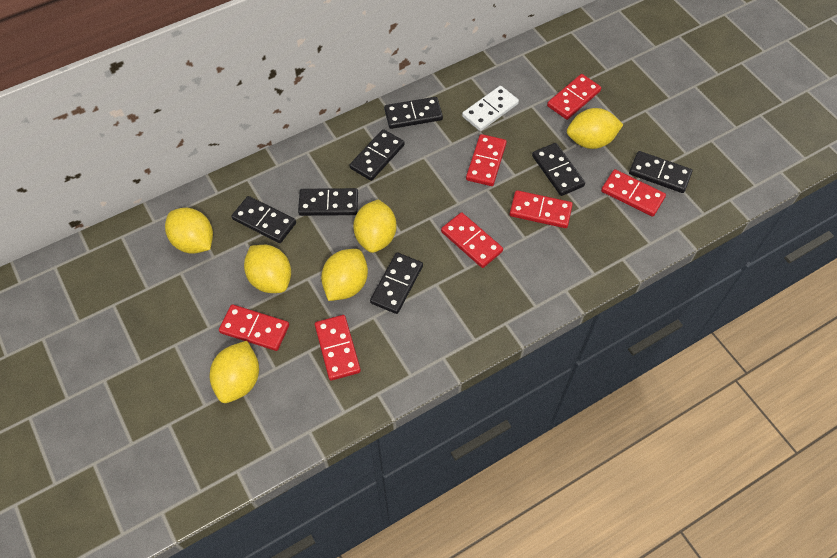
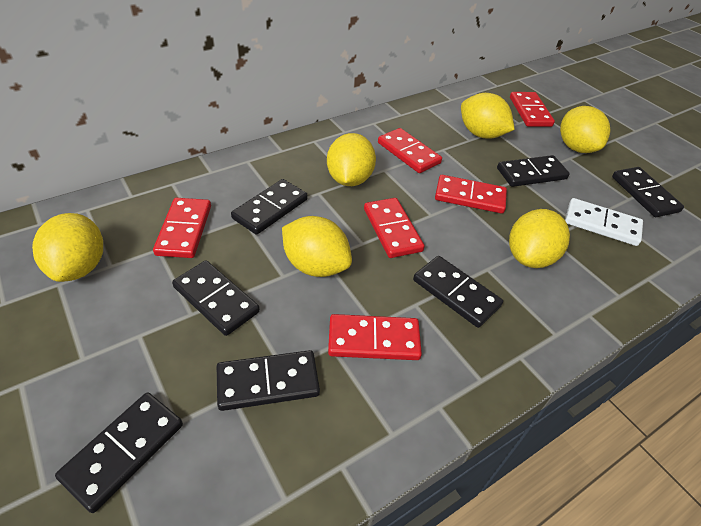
red domino: 7 -> 6

